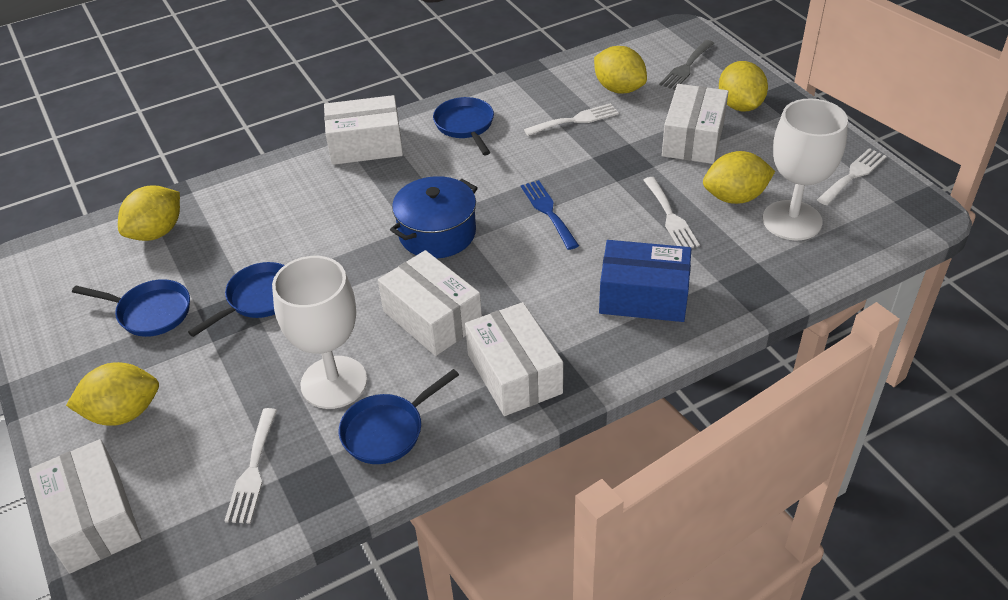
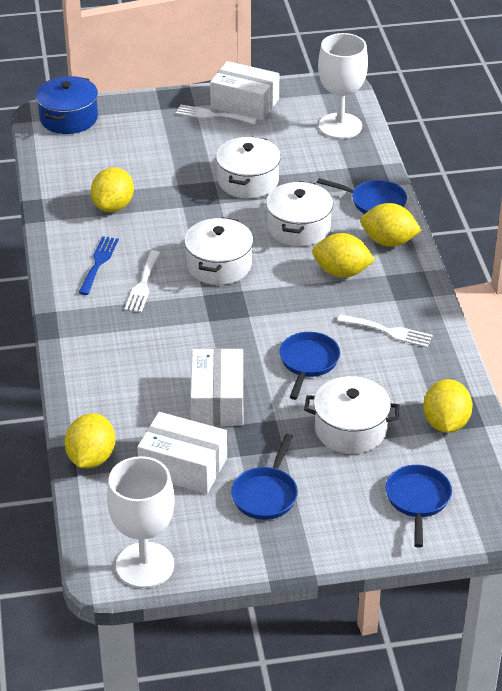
blue box: 1 -> 0
grey fork: 1 -> 0
white box: 5 -> 3
white fork: 4 -> 3
white pot: 0 -> 4

